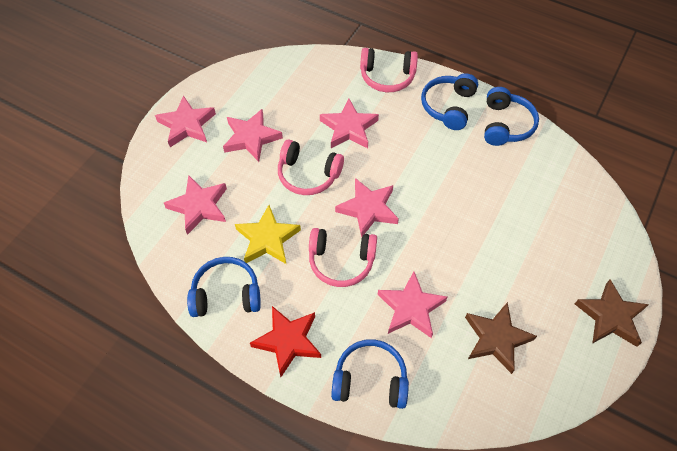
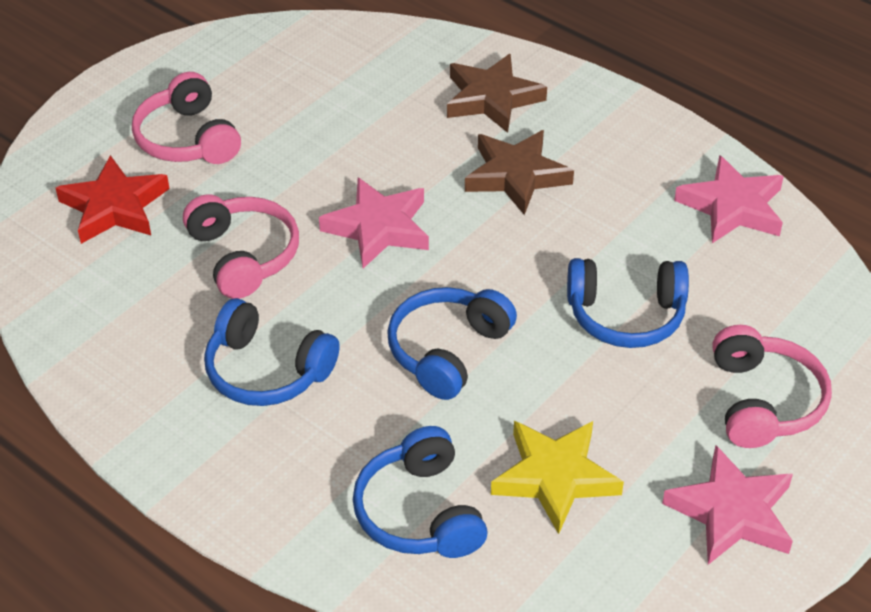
pink star: 6 -> 3

